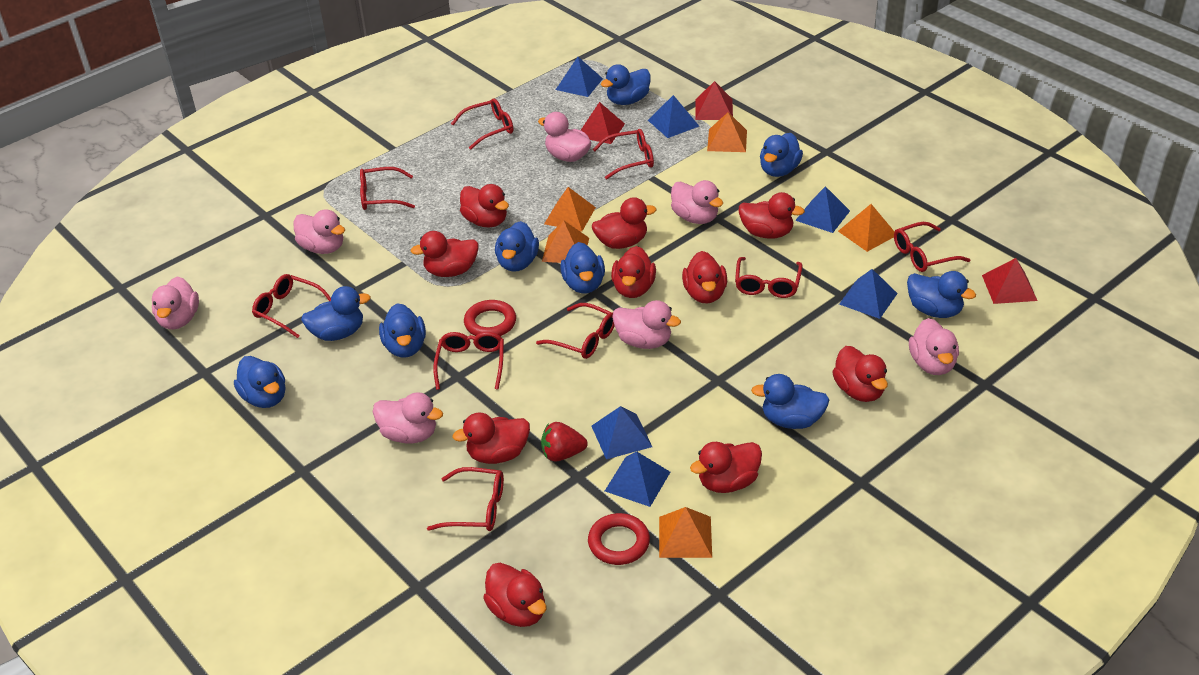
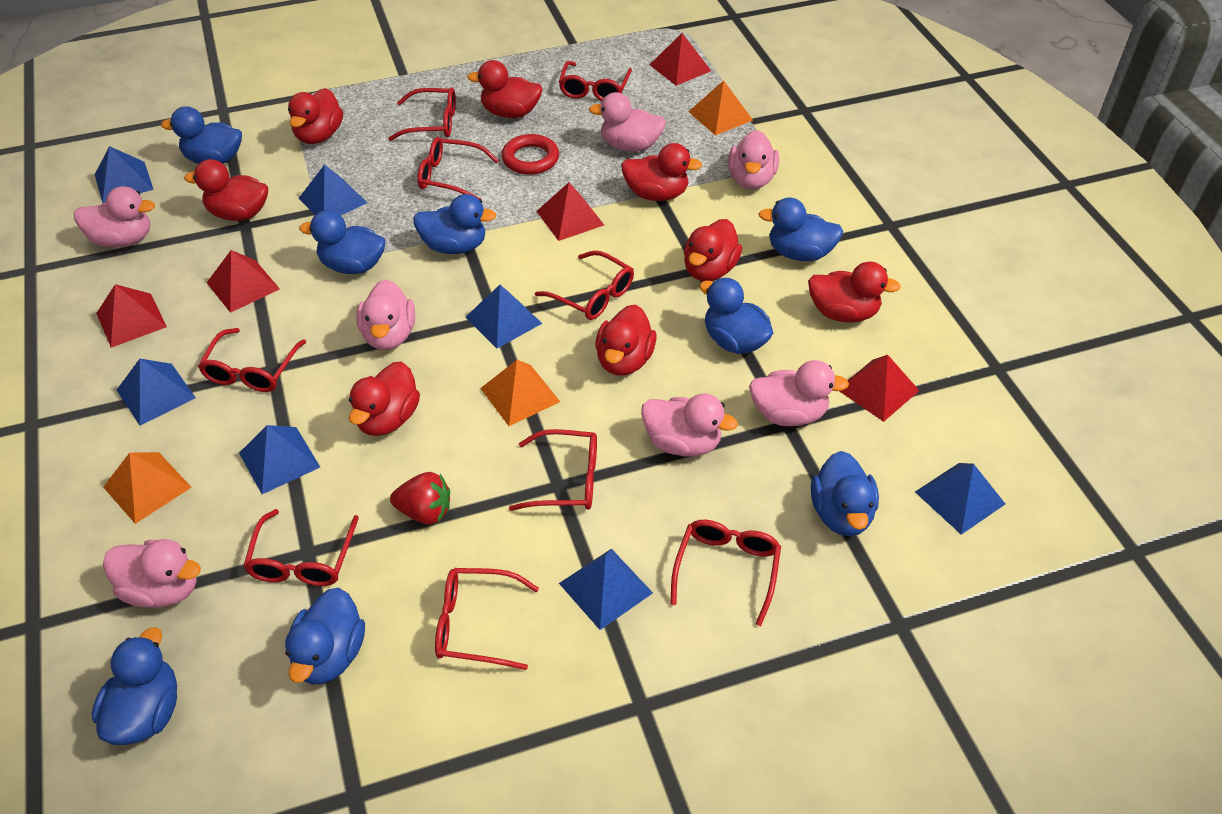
blue duck: 9 -> 8
blue pyramid: 6 -> 7
orange pyramid: 5 -> 3
red duck: 10 -> 8
red pyramid: 3 -> 5
red ring: 2 -> 1

